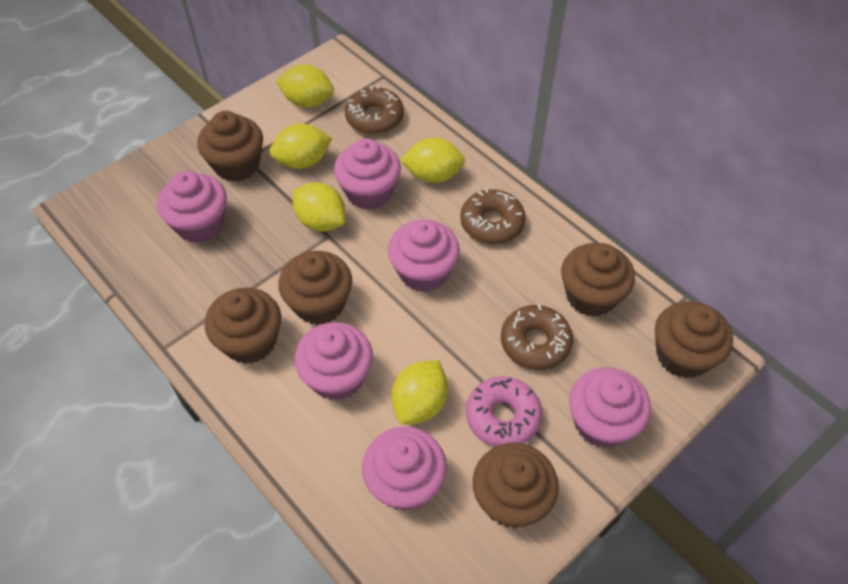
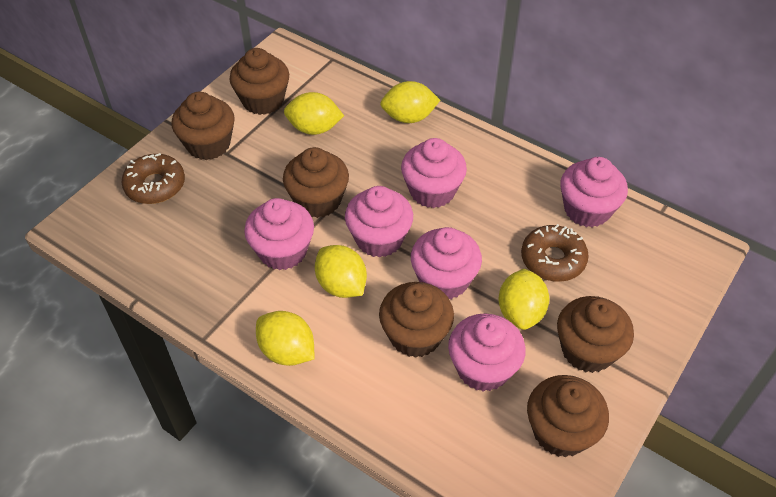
brown donut: 3 -> 2
pink donut: 1 -> 0

